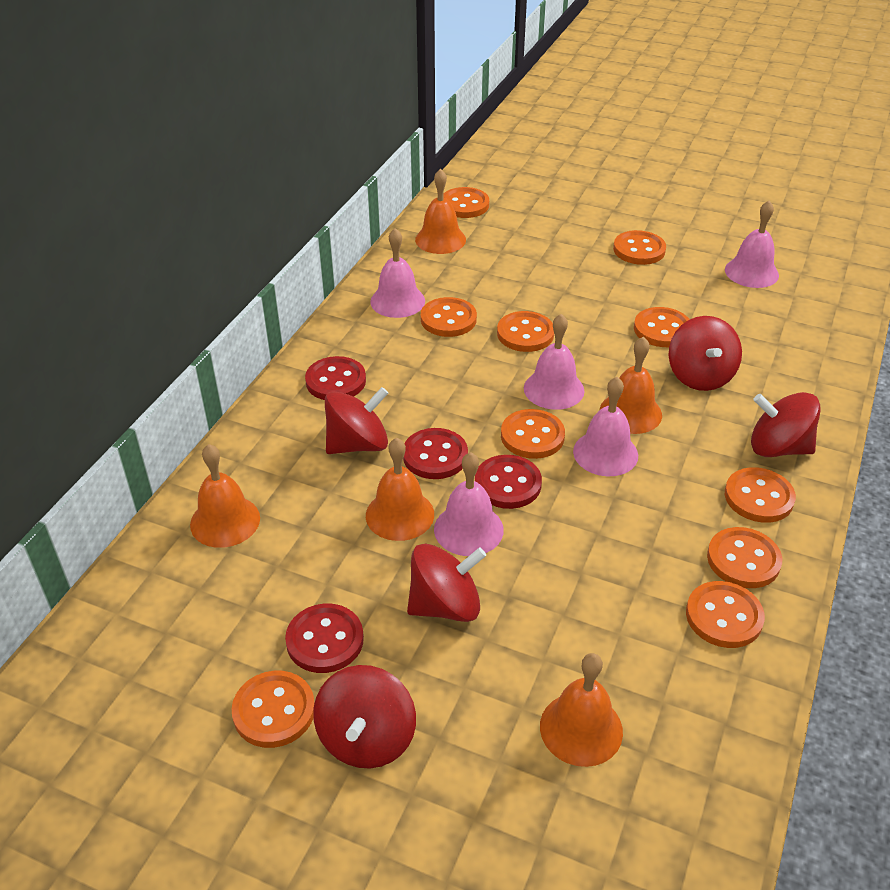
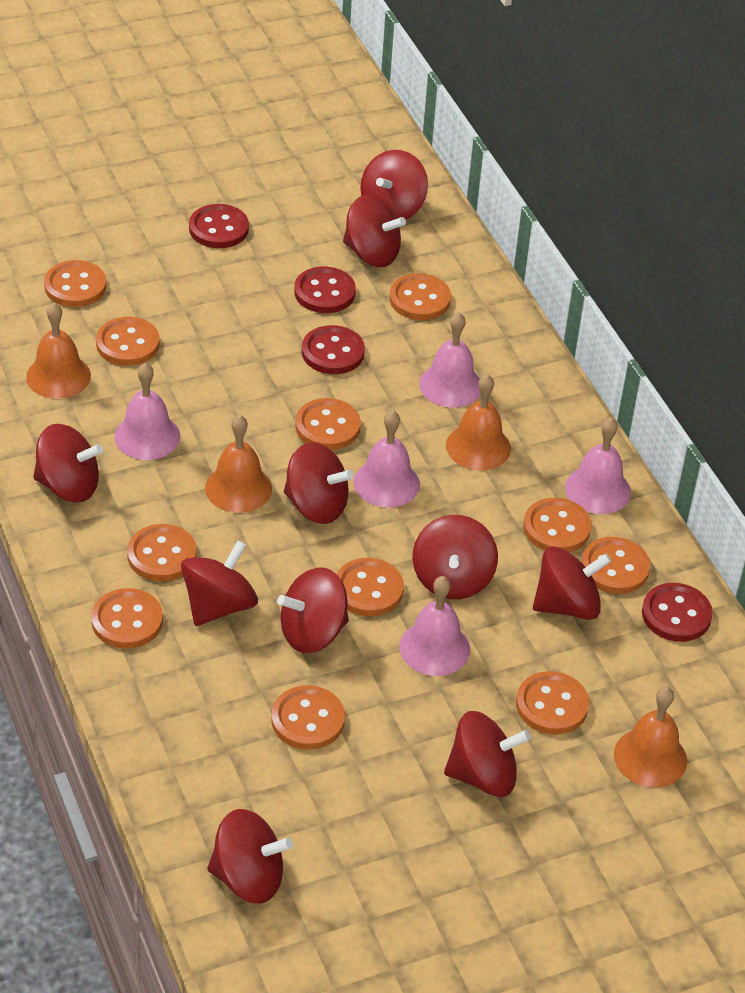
orange bell: 5 -> 4
orange button: 10 -> 11
red spinning top: 5 -> 10

